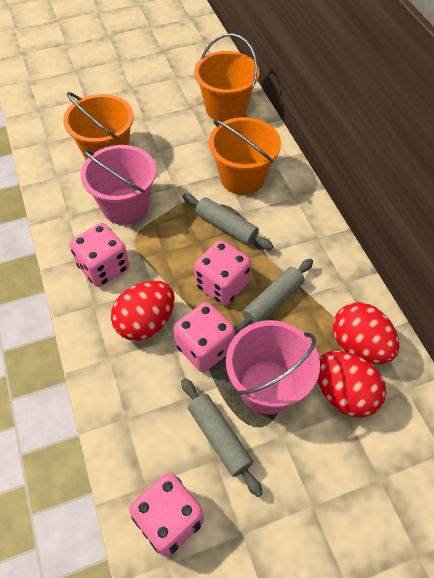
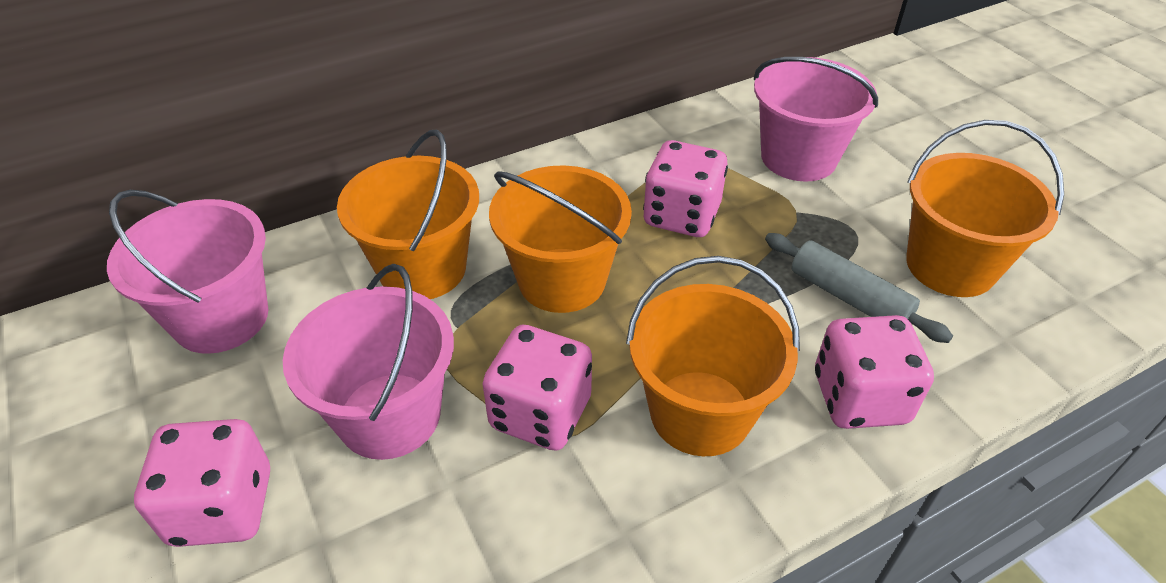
grey rolling pin: 3 -> 1
orange bucket: 3 -> 4
pink bucket: 2 -> 3
red egg: 3 -> 0

